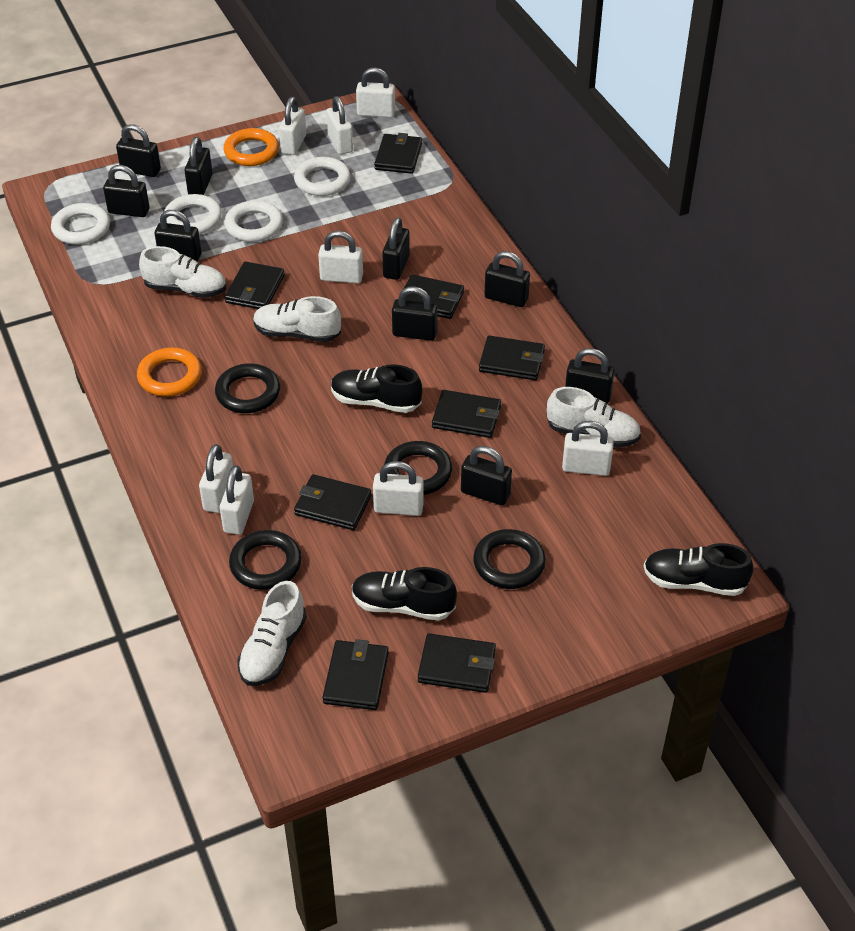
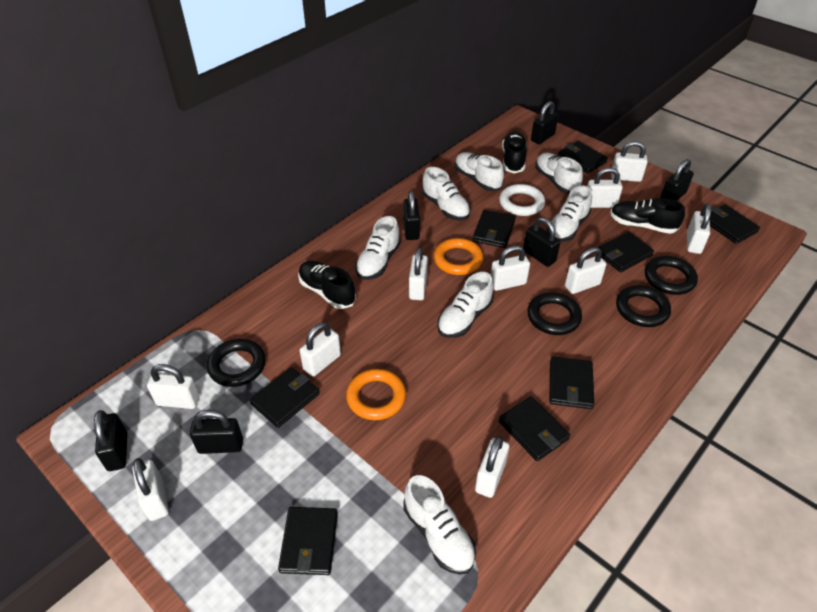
black padlock: 9 -> 6
white padlock: 8 -> 10
white ring: 4 -> 1
white shoe: 4 -> 7

